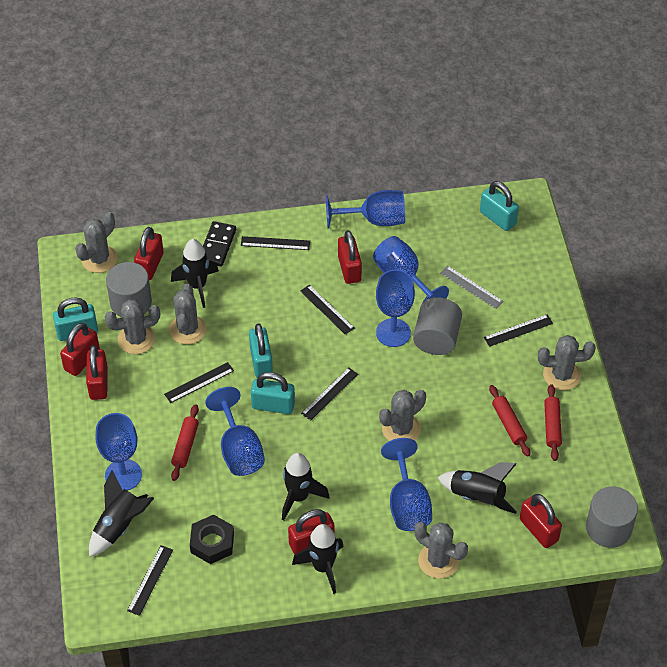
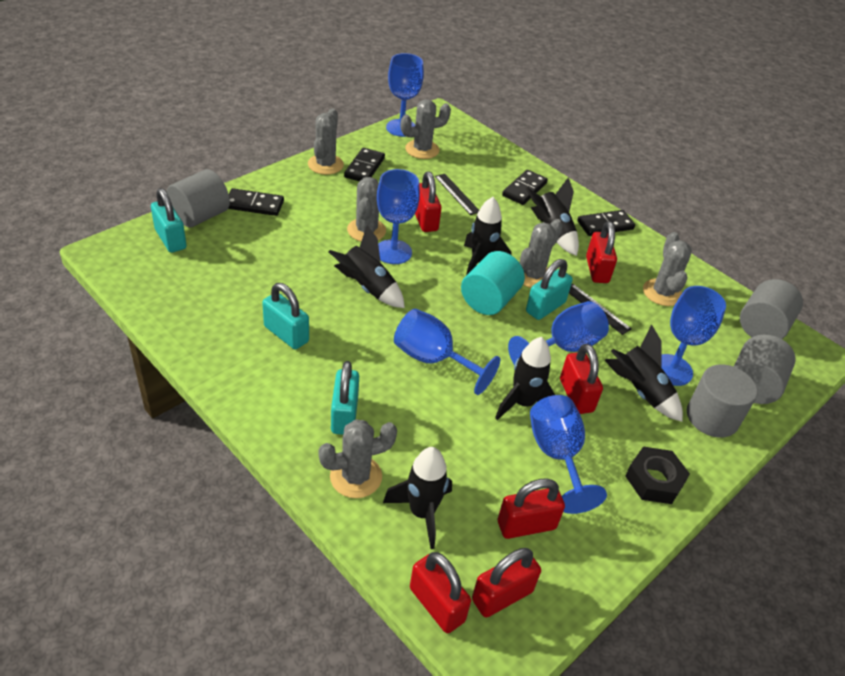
black domino: 1 -> 4
black rocket: 5 -> 6
black ruler: 6 -> 2
grey cylinder: 3 -> 4
grey ruler: 1 -> 0
red rolling pin: 3 -> 0
turquoise cylinder: 0 -> 1

